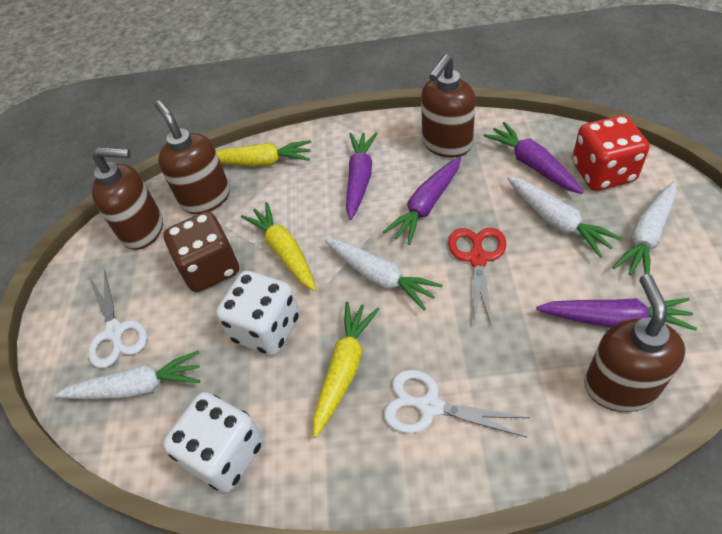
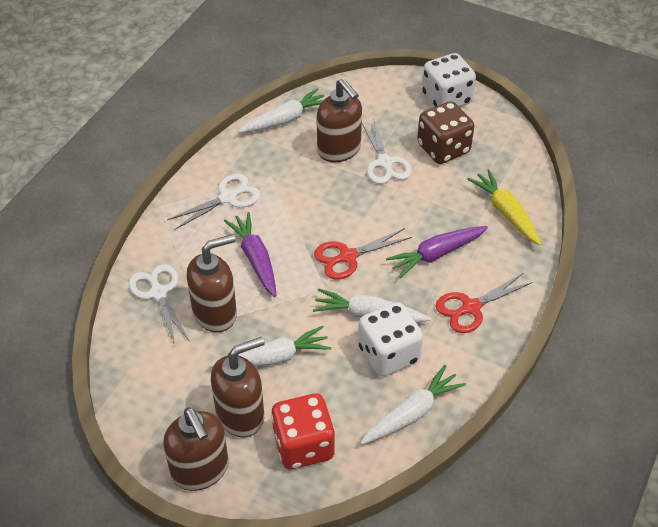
purple carrot: 4 -> 2
red scissors: 1 -> 2
white scissors: 2 -> 3
yellow carrot: 3 -> 1

